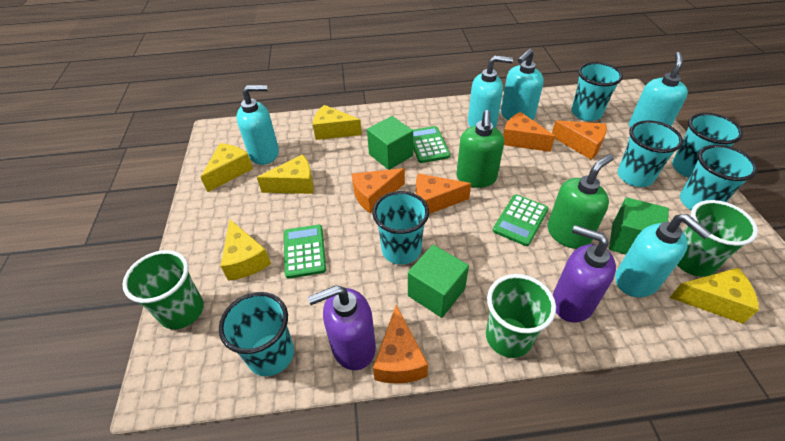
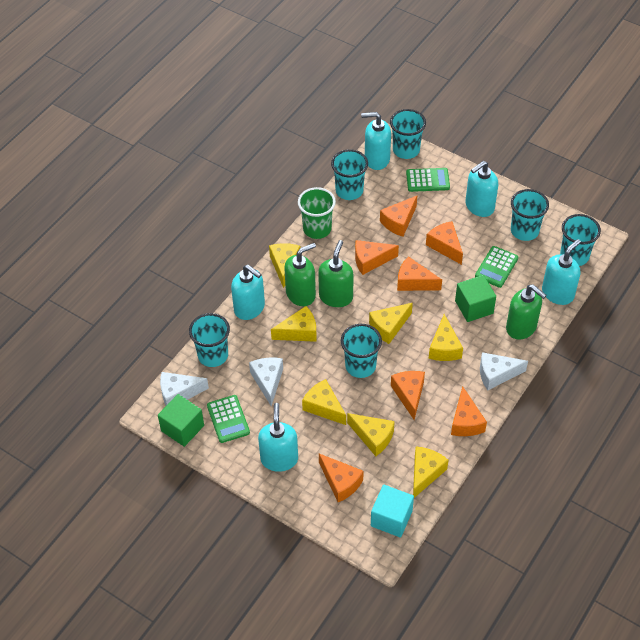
green cube: 3 -> 2
green cup: 3 -> 1
green soap dispenser: 2 -> 3
orange cheese: 5 -> 7
purple soap dispenser: 2 -> 0
turquoise cube: 0 -> 1
white cheese: 0 -> 3
yellow cheese: 5 -> 7

